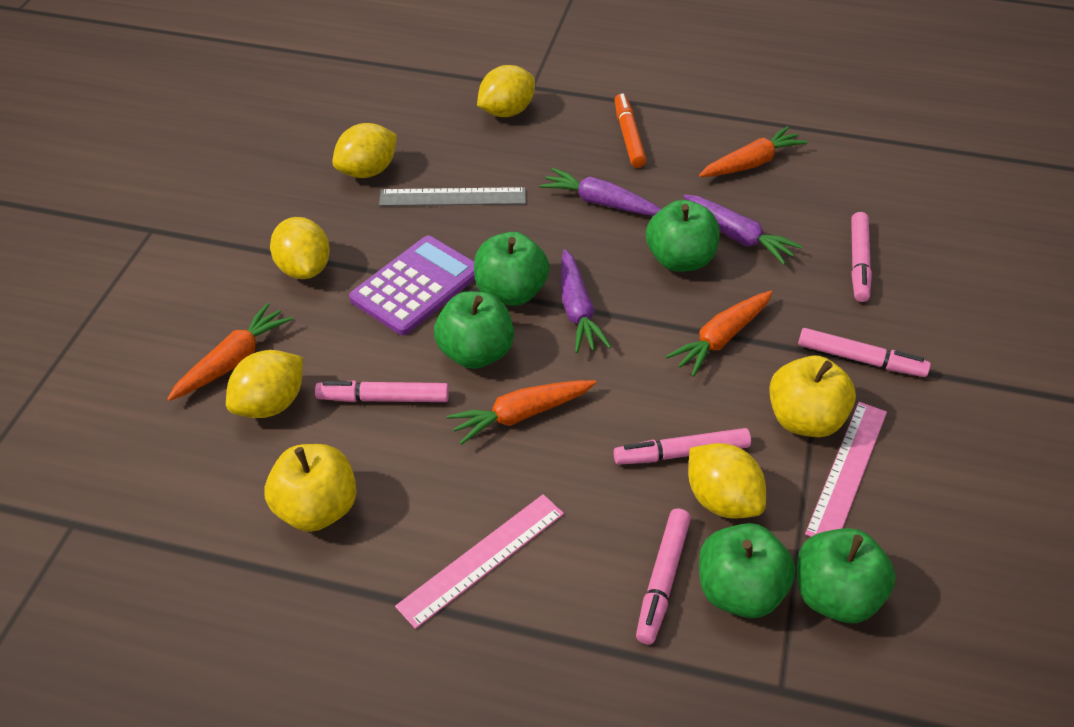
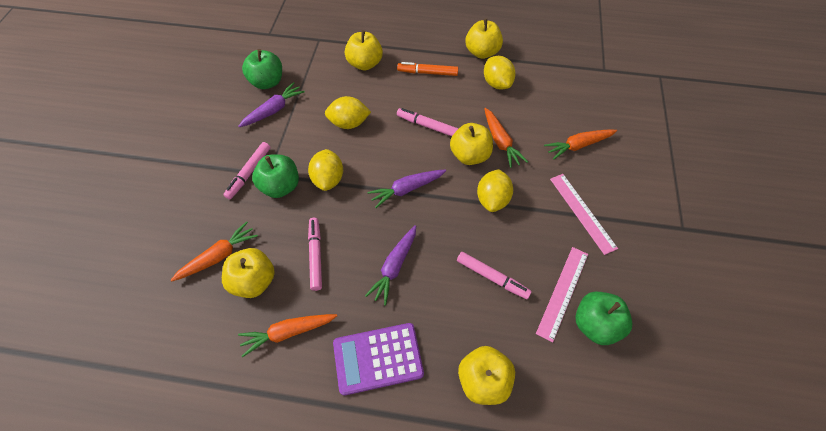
green apple: 5 -> 3
grey ruler: 1 -> 0
pink marker: 5 -> 4
yellow apple: 2 -> 5
yellow lemon: 5 -> 4

